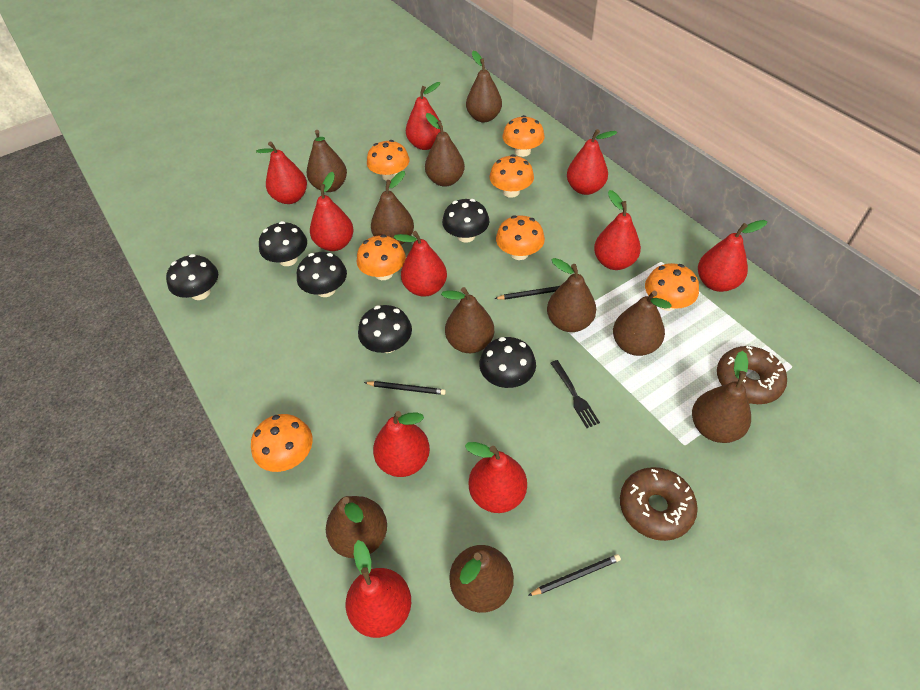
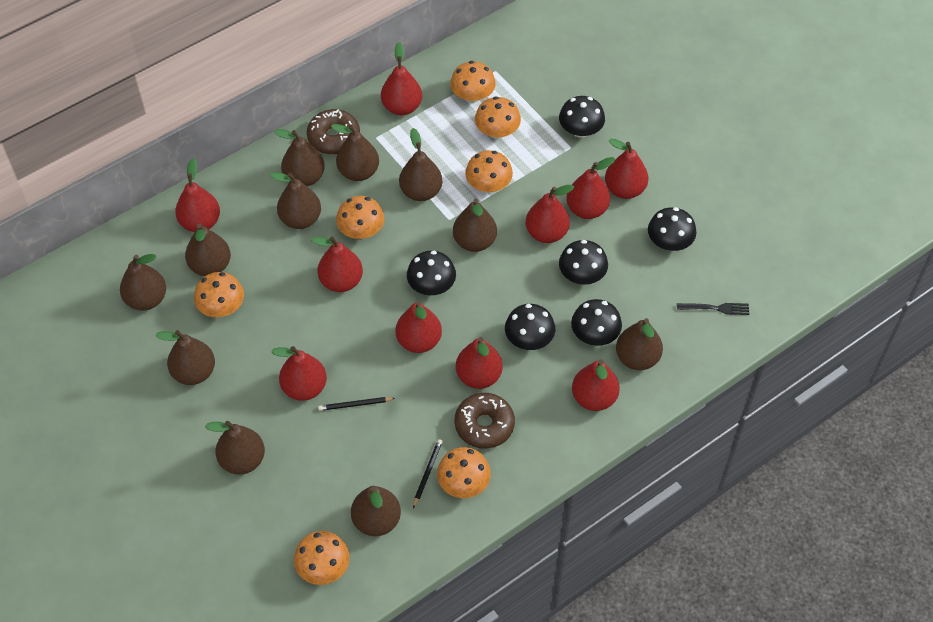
black pencil: 3 -> 2
brown pear: 10 -> 11

